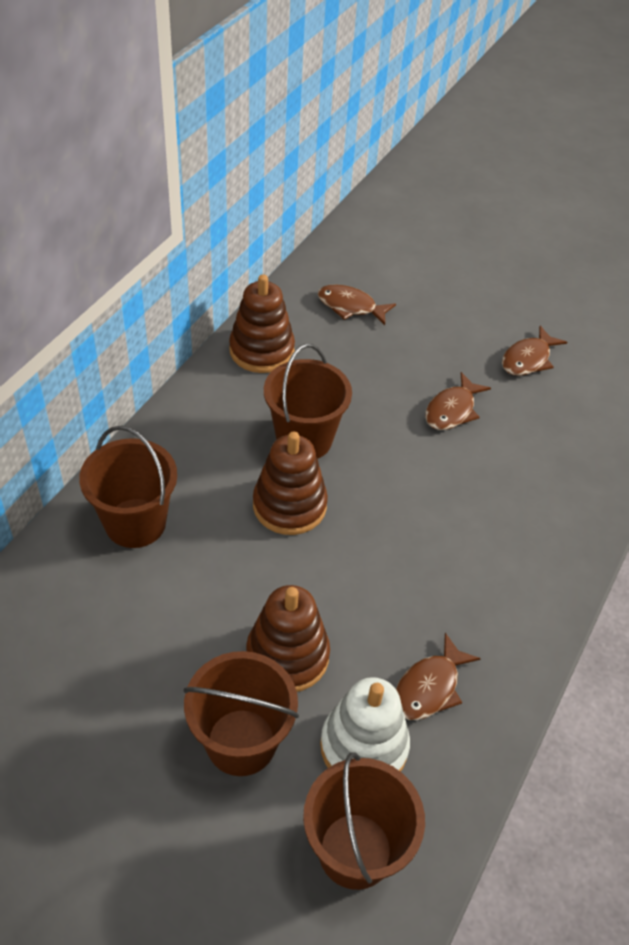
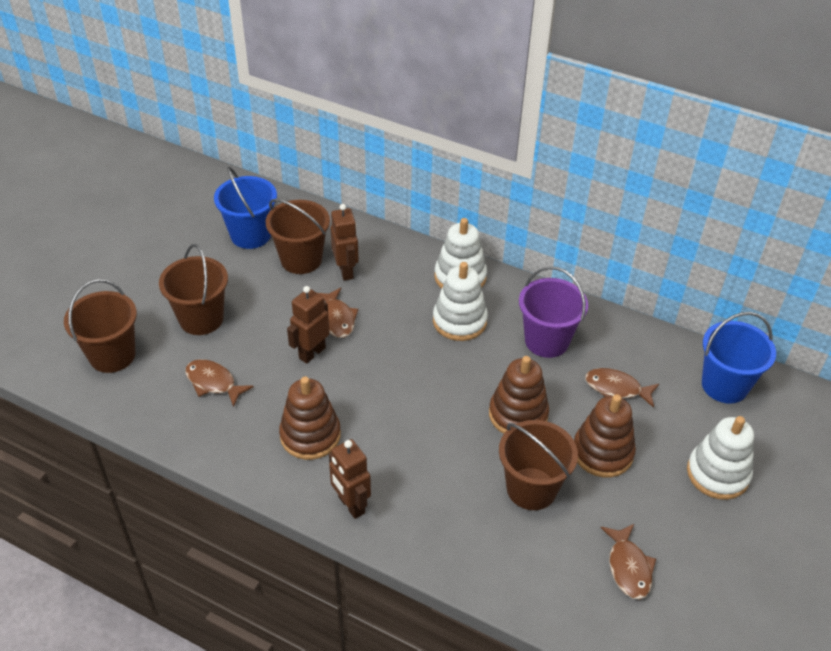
blue bucket: 0 -> 2
brown robot: 0 -> 3
purple bucket: 0 -> 1
white stacking toy: 1 -> 3

